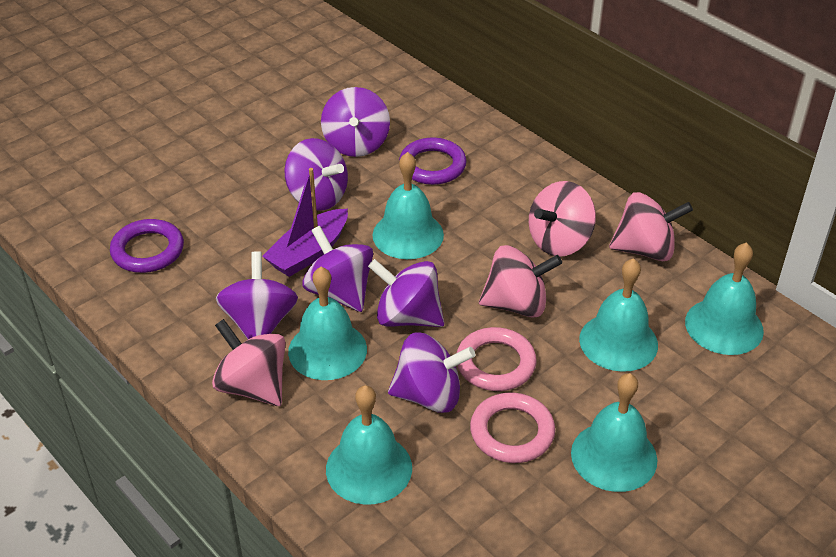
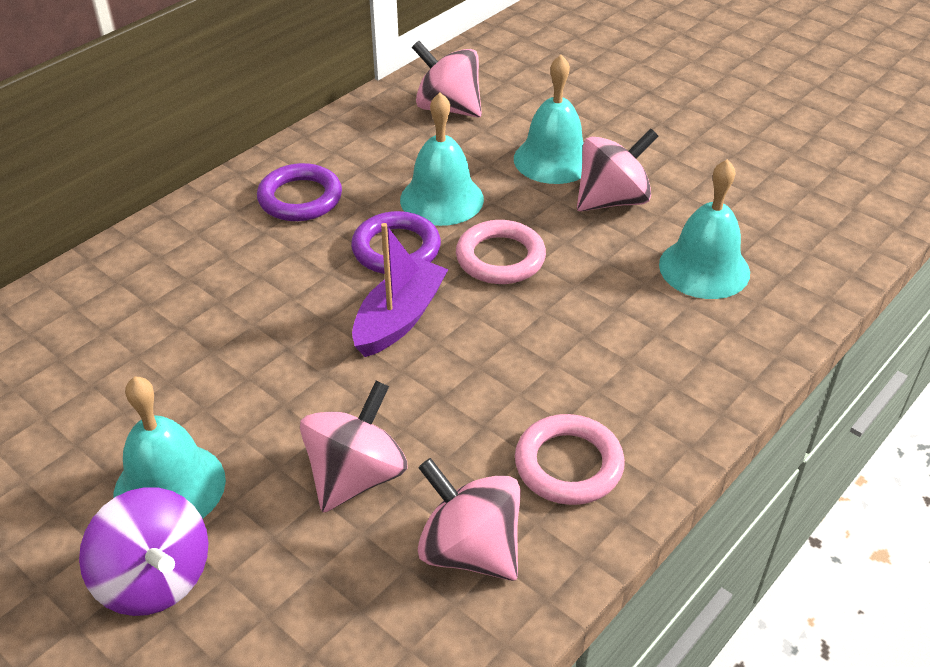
purple spinning top: 6 -> 1
turquoise bell: 6 -> 4

